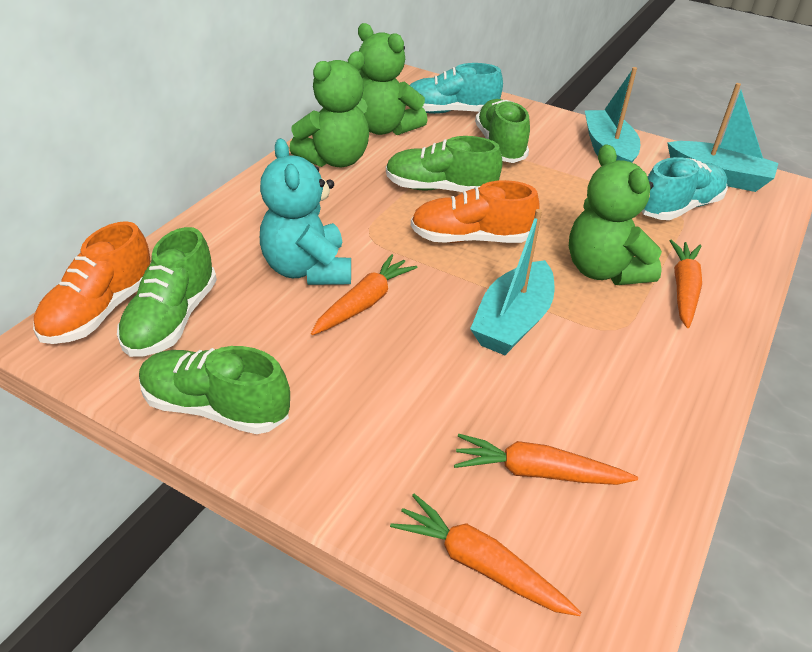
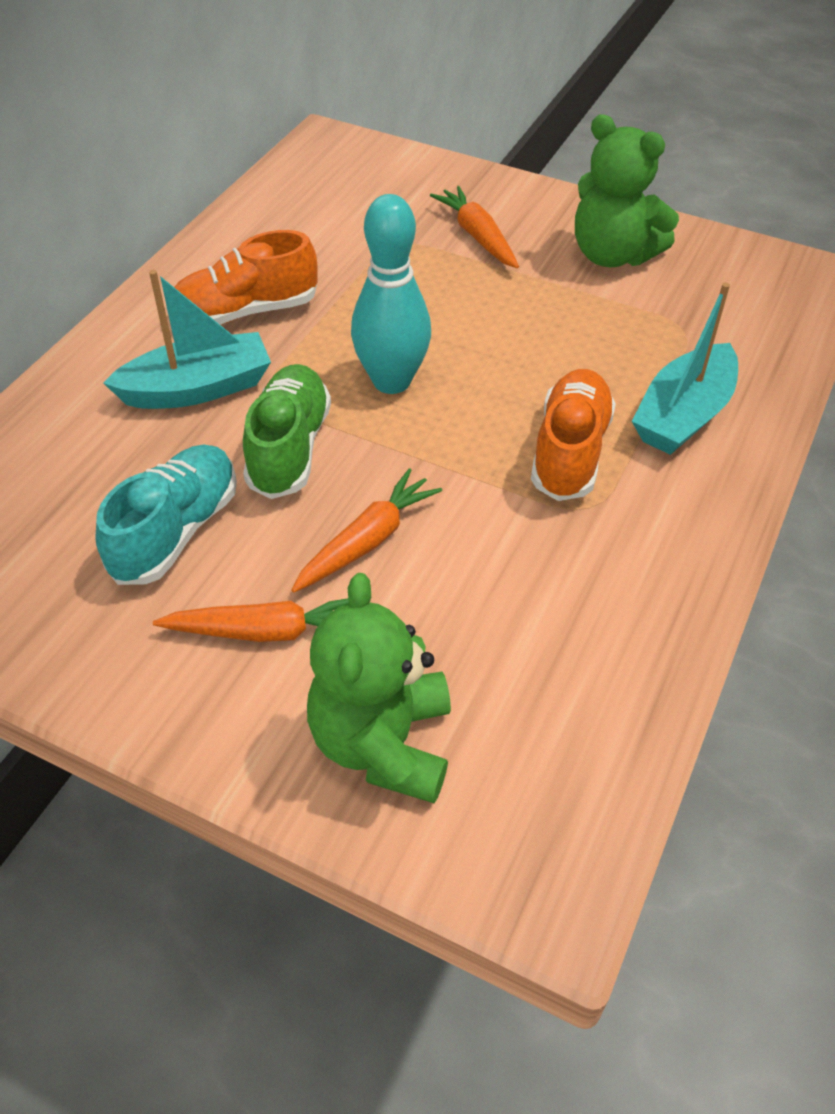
green shoe: 4 -> 1
green teddy bear: 3 -> 2
orange carrot: 4 -> 3
turquoise boat: 3 -> 2
turquoise bowling pin: 0 -> 1
turquoise shoe: 2 -> 1
turquoise teddy bear: 1 -> 0

